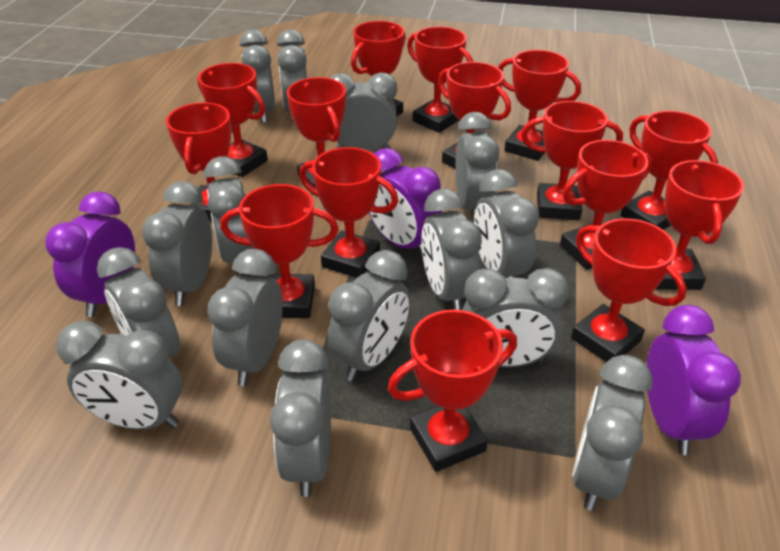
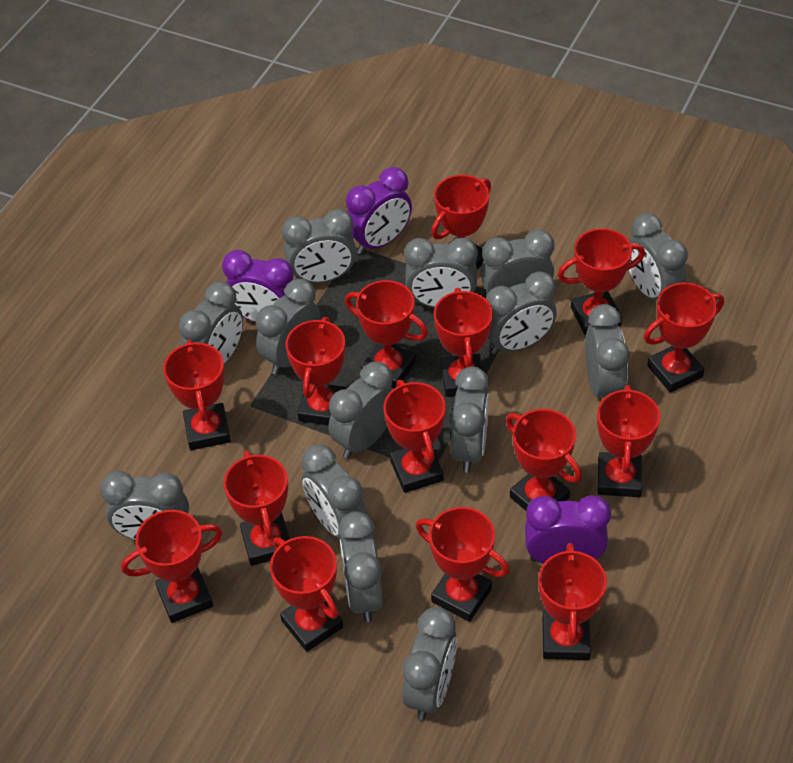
grey clock: 15 -> 14

